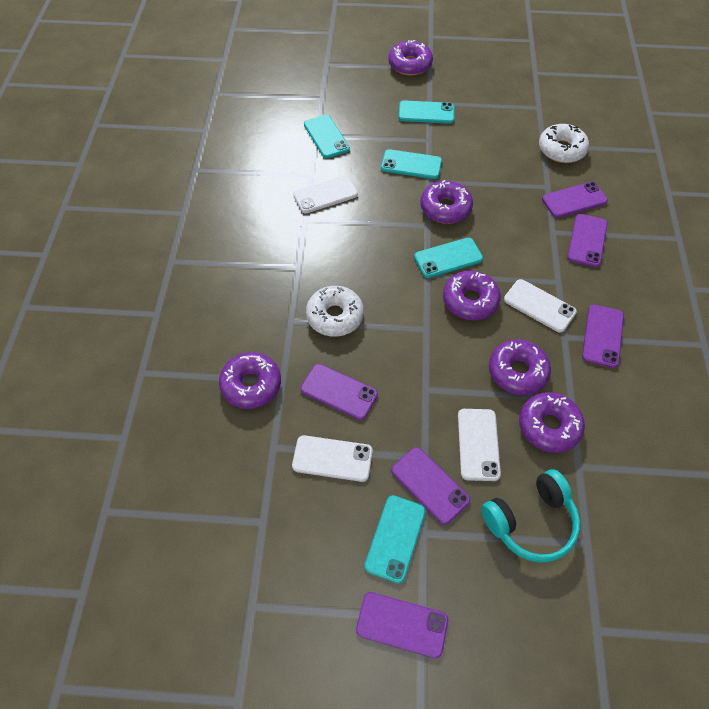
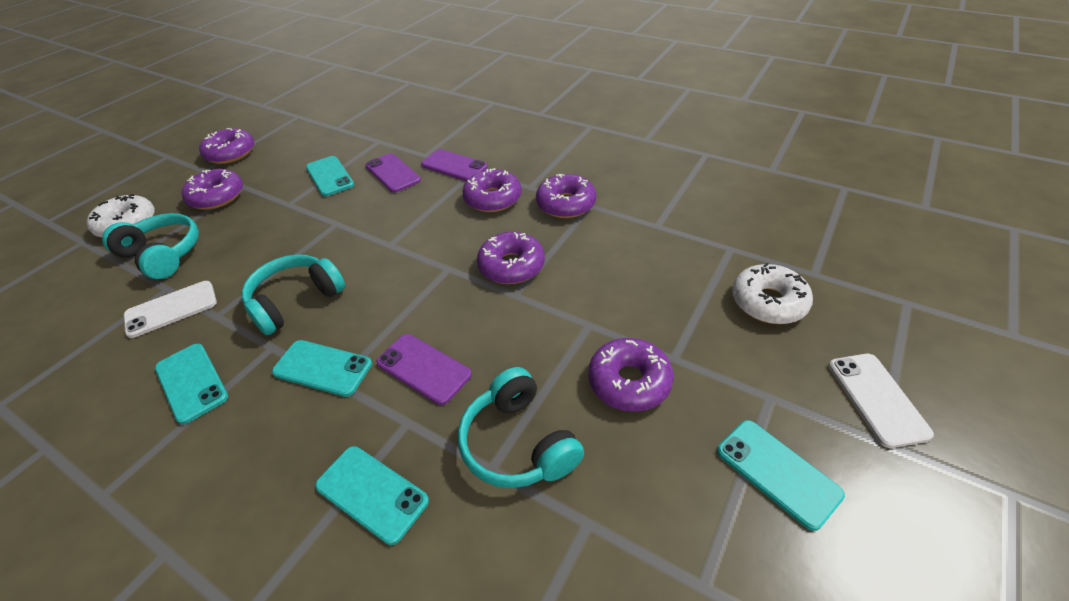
purple phone: 6 -> 3
turquoise headphones: 1 -> 3
white phone: 4 -> 2

